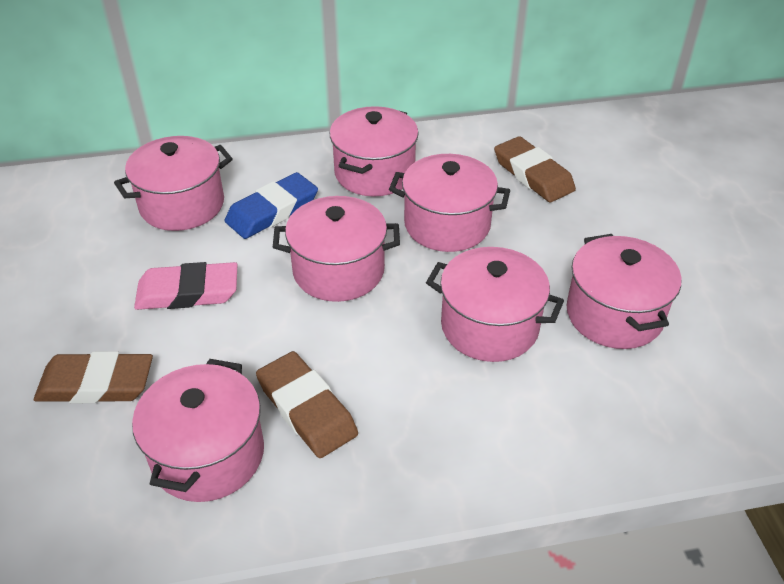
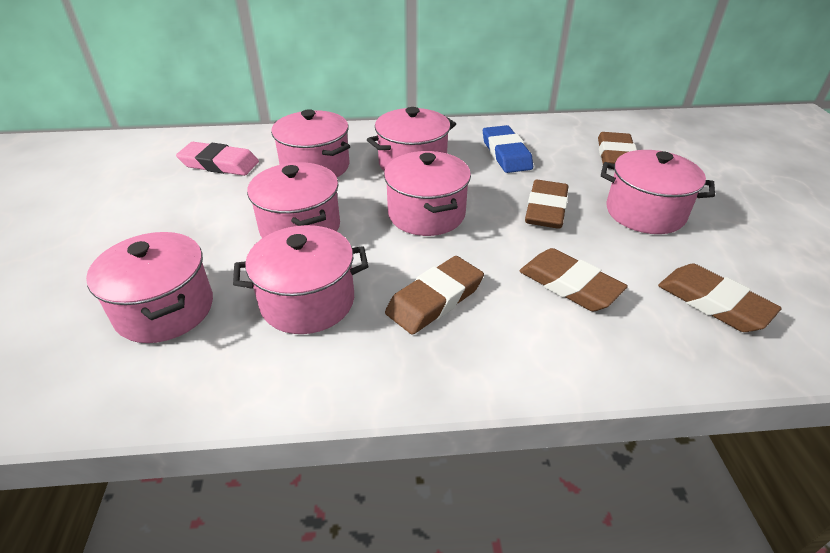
brown eraser: 3 -> 5

